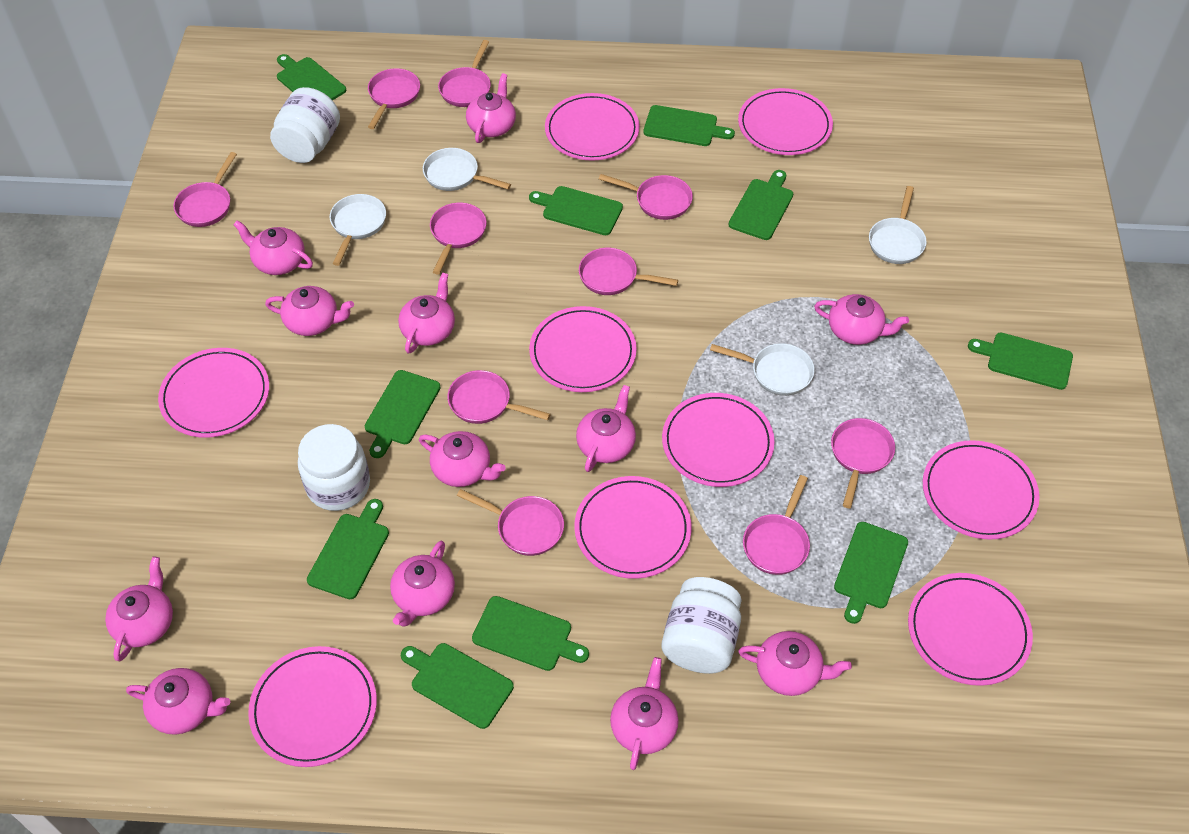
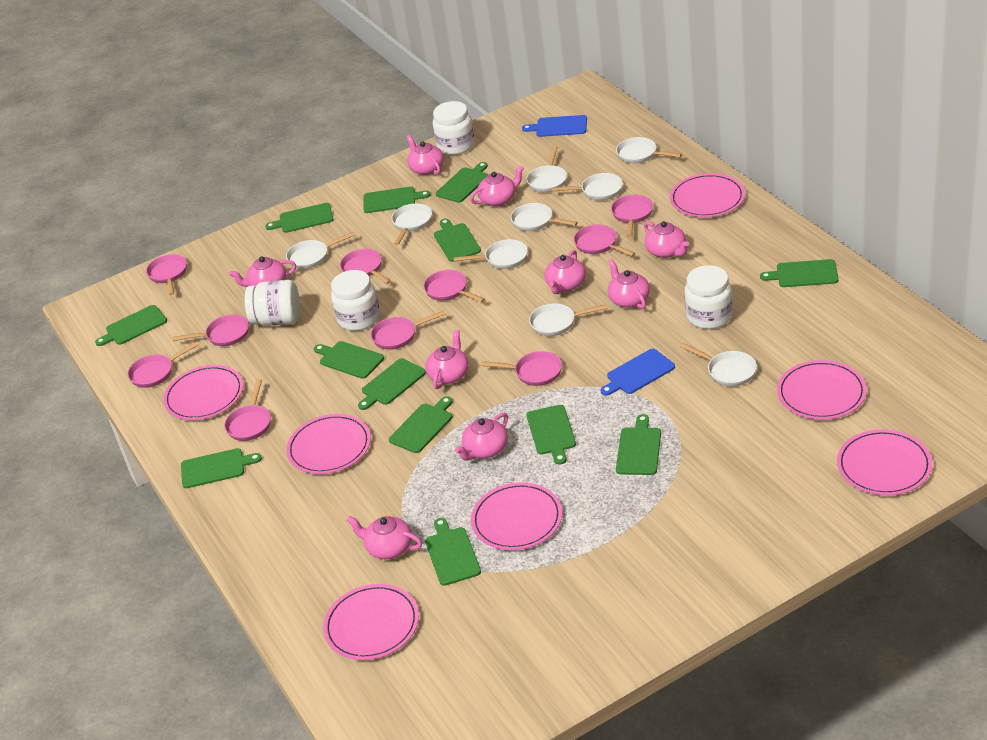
blue cutting board: 0 -> 2
green cutting board: 10 -> 13
pink plate: 9 -> 7
pink teapot: 12 -> 9
white jar: 3 -> 4
white pan: 4 -> 9

